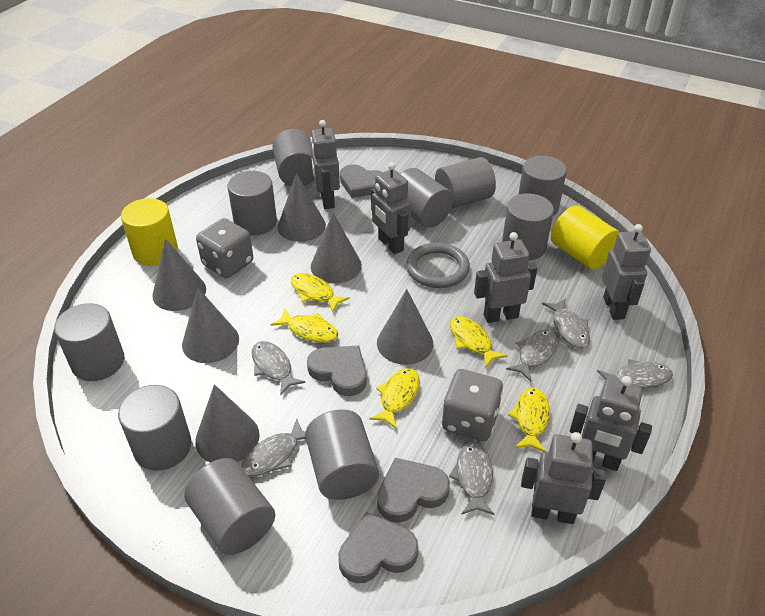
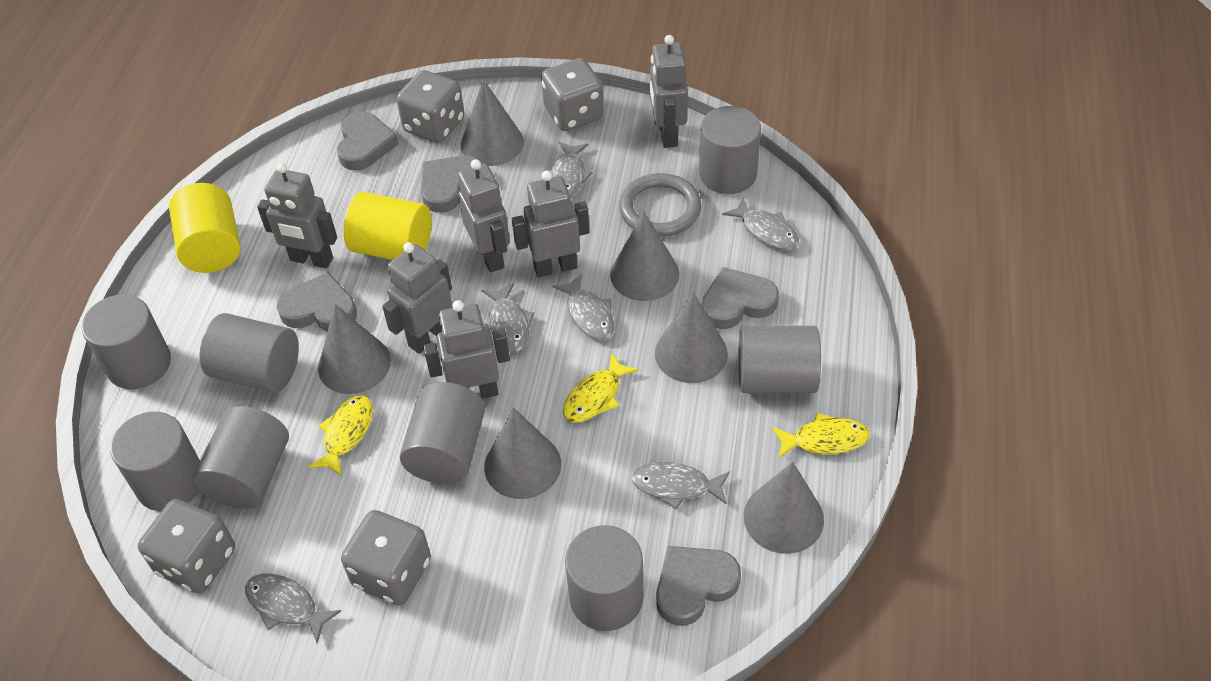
grey cylinder: 10 -> 8
grey dice: 2 -> 4
grey heart: 4 -> 5
yellow fish: 5 -> 3

